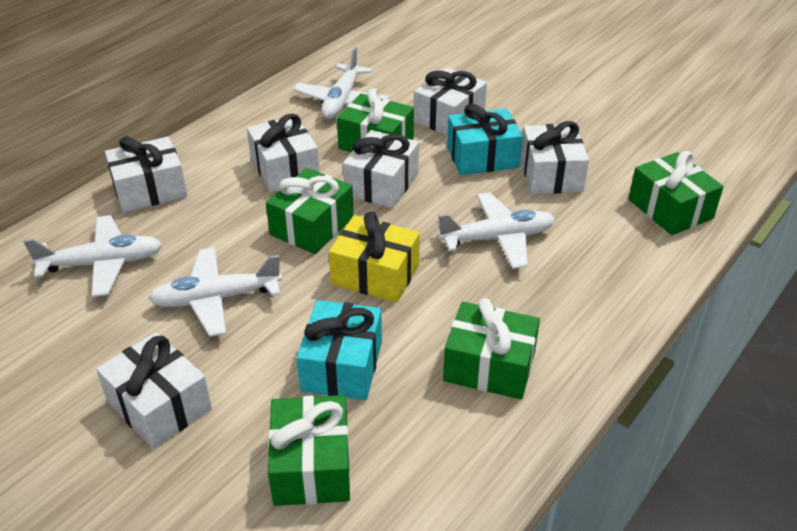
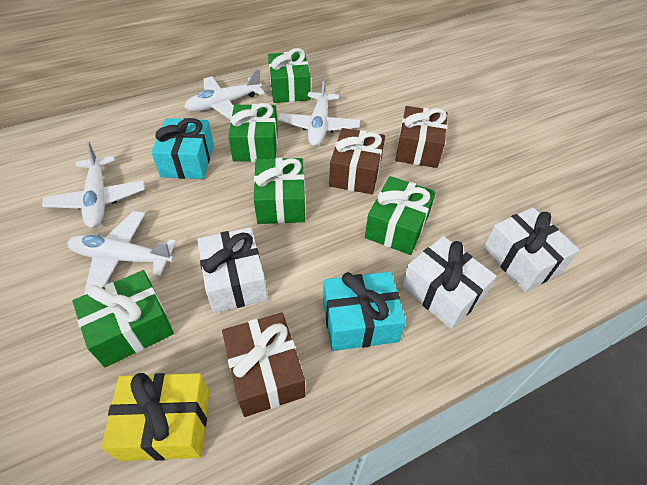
brown gift: 0 -> 3
white gift: 6 -> 3

